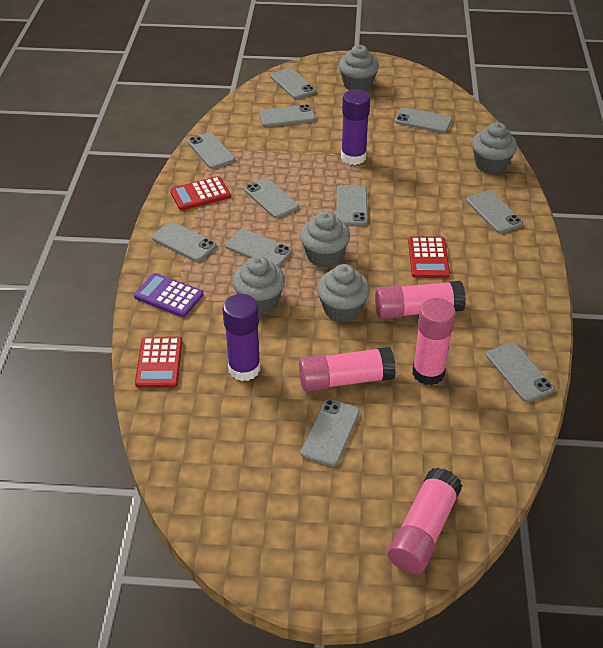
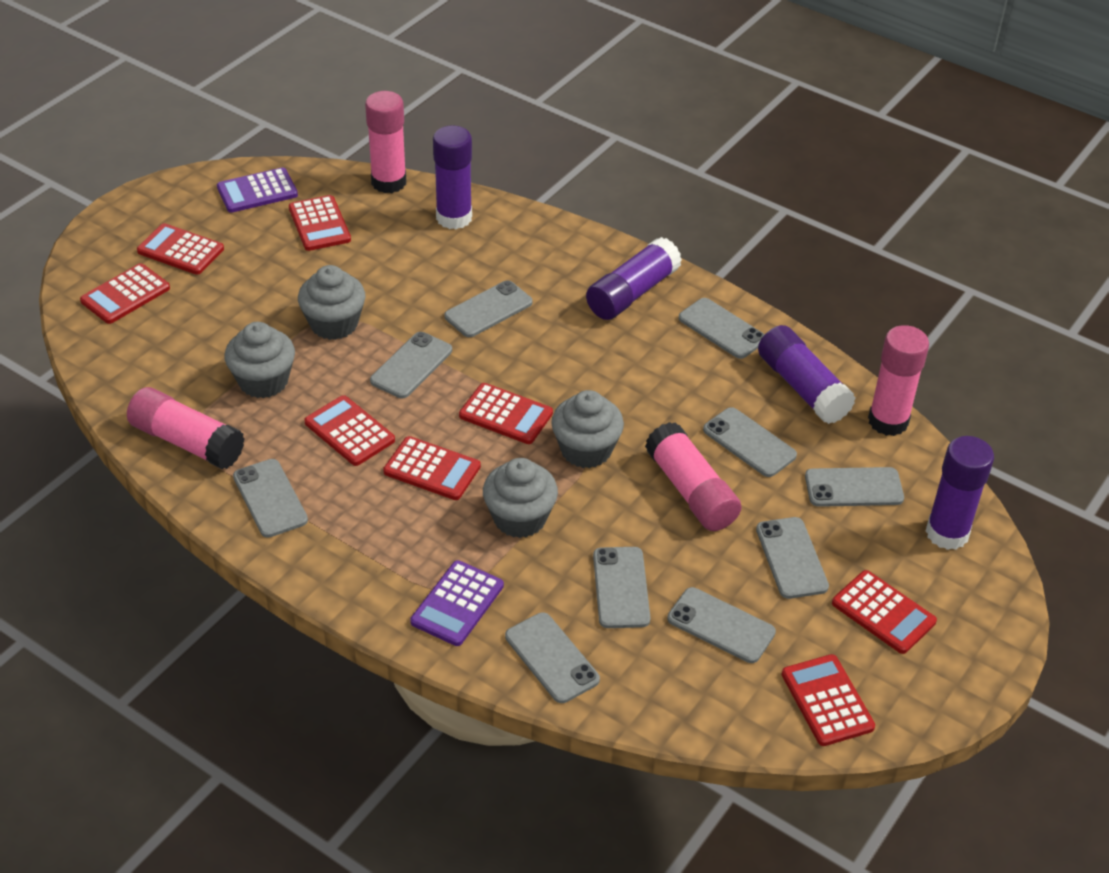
grey cupcake: 5 -> 4
grey phone: 11 -> 10
purple calculator: 1 -> 2
purple glue stick: 2 -> 4
red calculator: 3 -> 8

